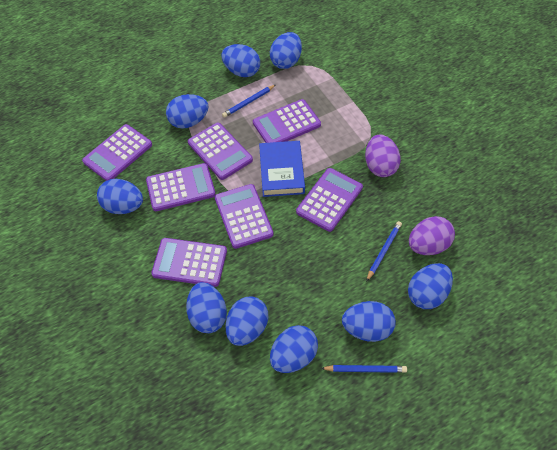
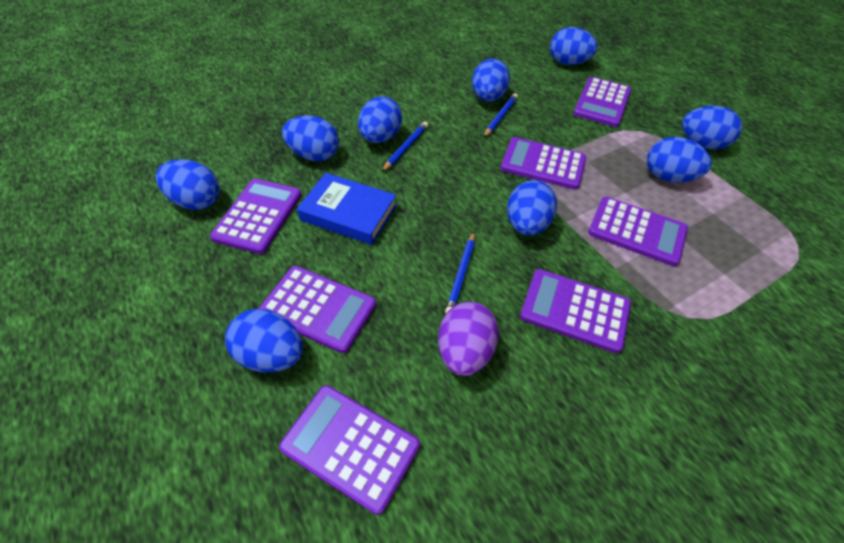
purple egg: 2 -> 1

